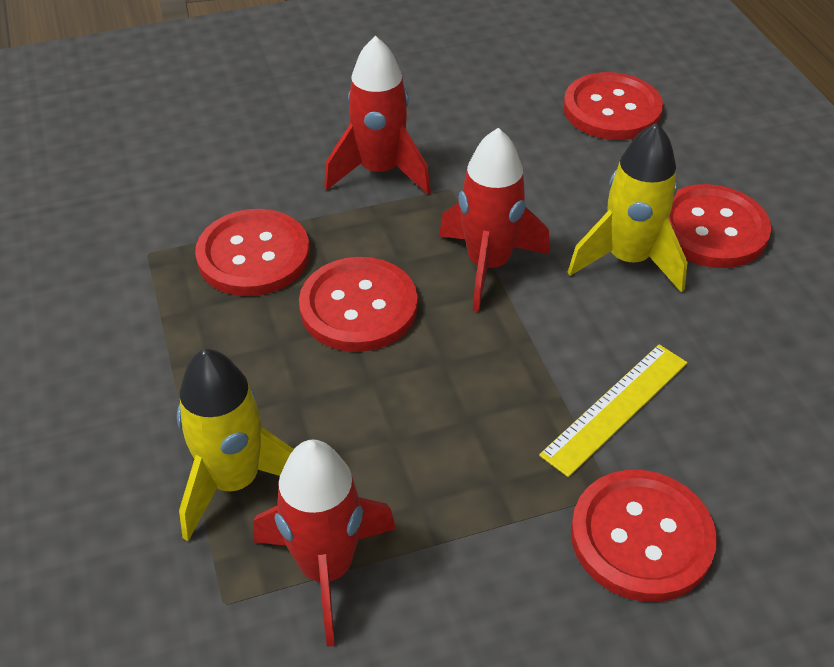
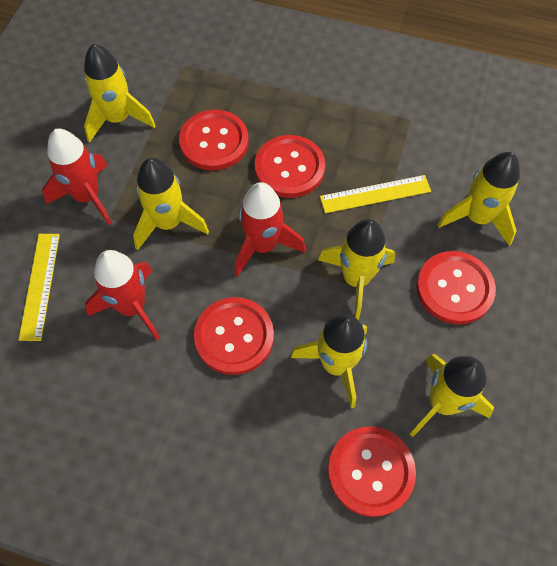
yellow rocket: 2 -> 6
yellow ruler: 1 -> 2

